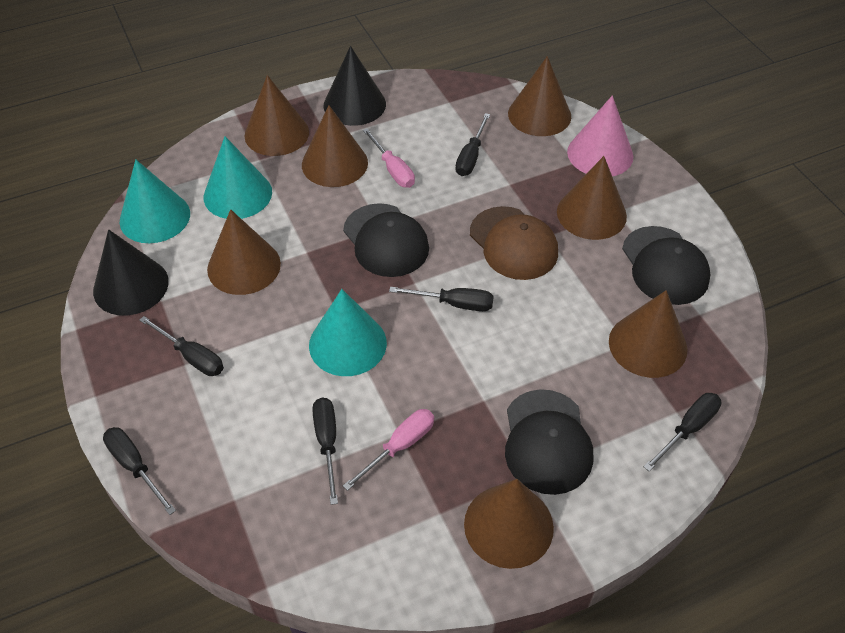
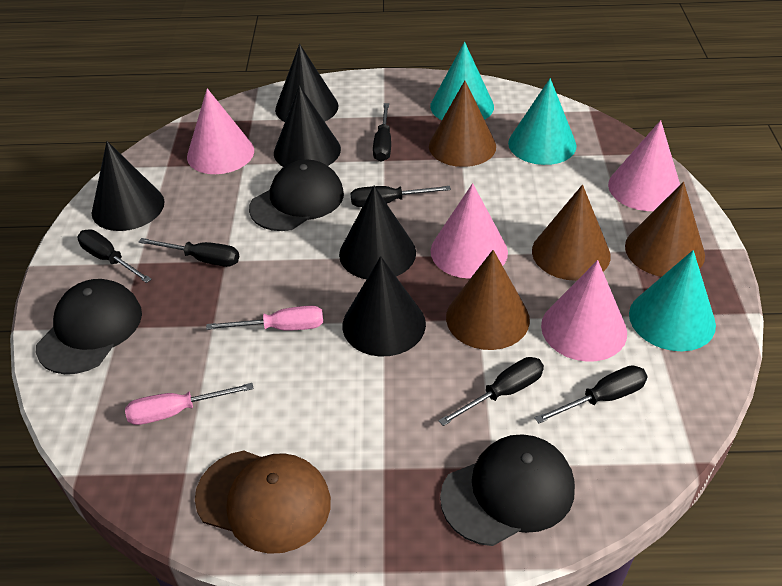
black cone: 2 -> 5
brown cone: 7 -> 4
pink cone: 1 -> 4

